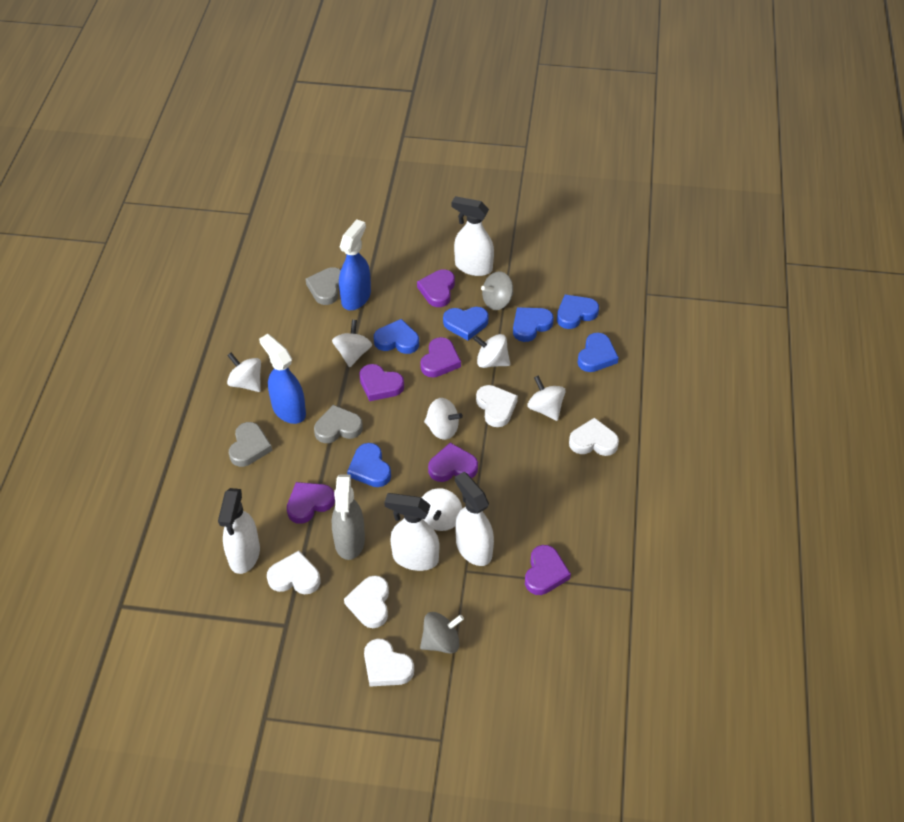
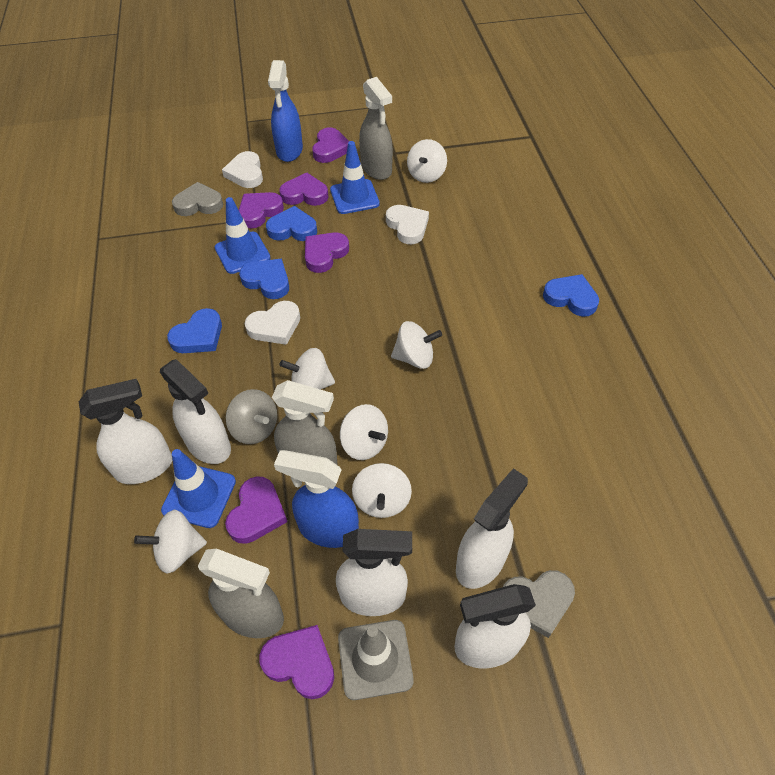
blue heart: 6 -> 4
blue traffic cone: 0 -> 3
grey heart: 3 -> 2
grey spinning top: 2 -> 1
grey spray bottle: 1 -> 3
grey traffic cone: 0 -> 1
white heart: 5 -> 3
white spray bottle: 4 -> 5

